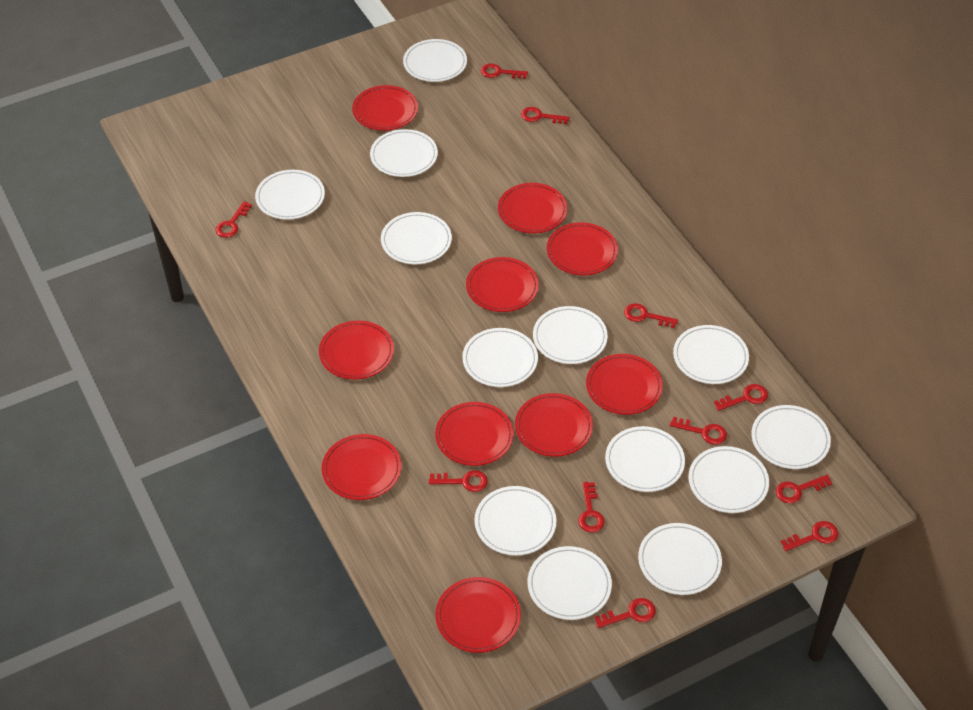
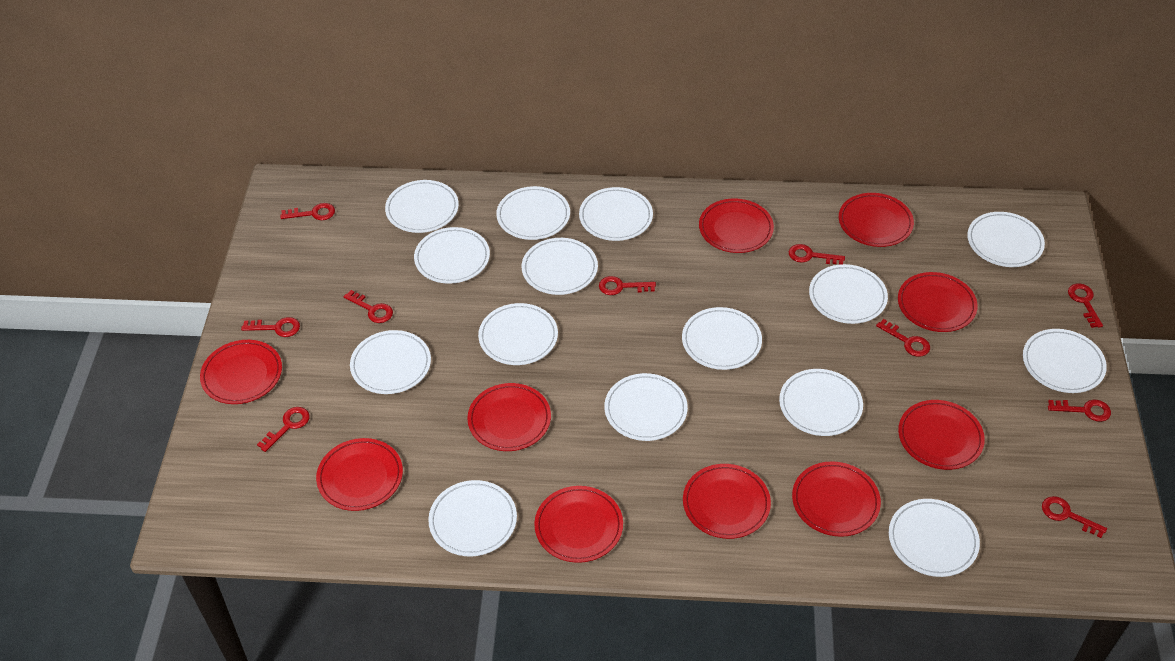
red key: 11 -> 10
white plate: 13 -> 15

